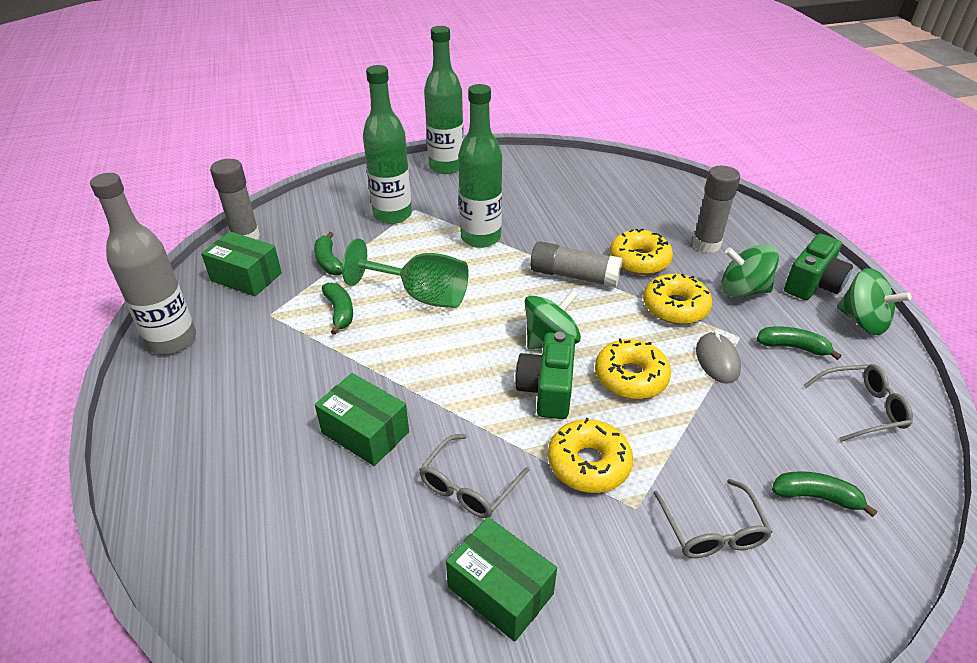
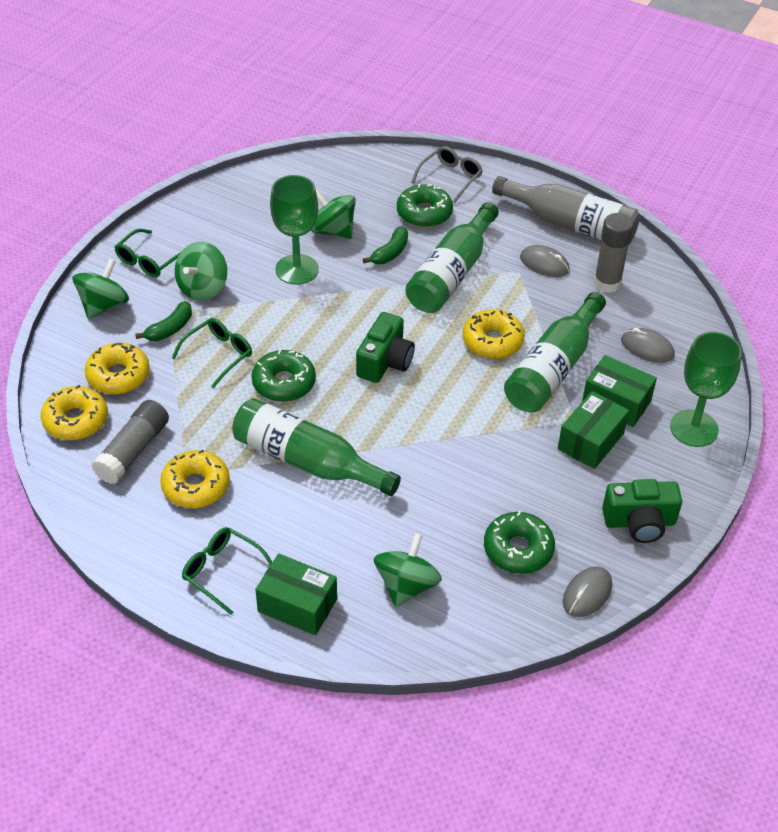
green banana: 4 -> 2
green donut: 0 -> 3
green glasses: 0 -> 3
green goblet: 1 -> 2
green spinning top: 3 -> 4
grey glasses: 3 -> 1
grey glue stick: 3 -> 2
grey mouse: 1 -> 3

